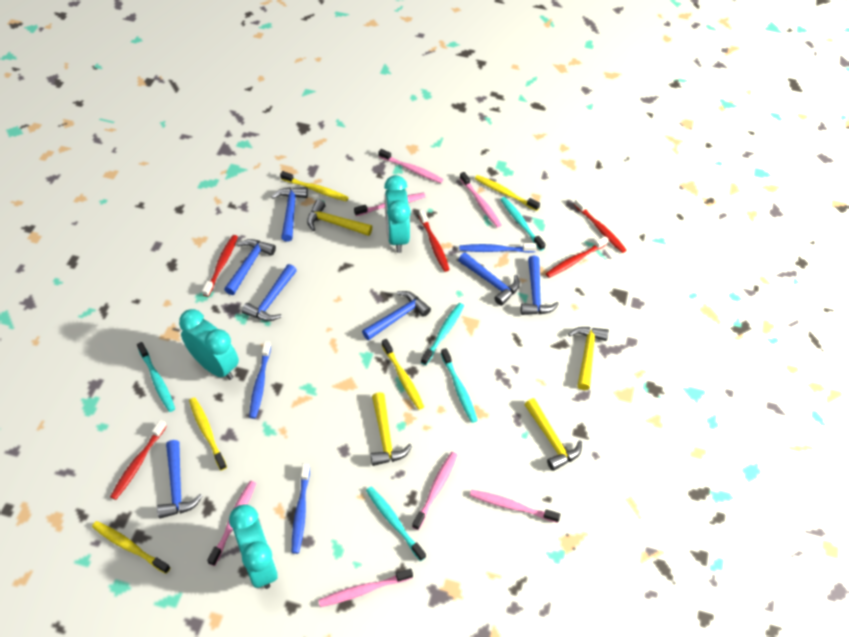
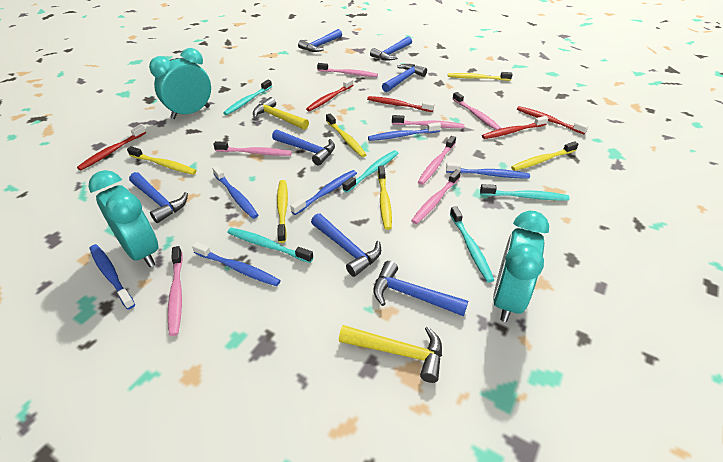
blue toothbrush: 3 -> 6
yellow hammer: 4 -> 2
yellow toothbrush: 5 -> 6

